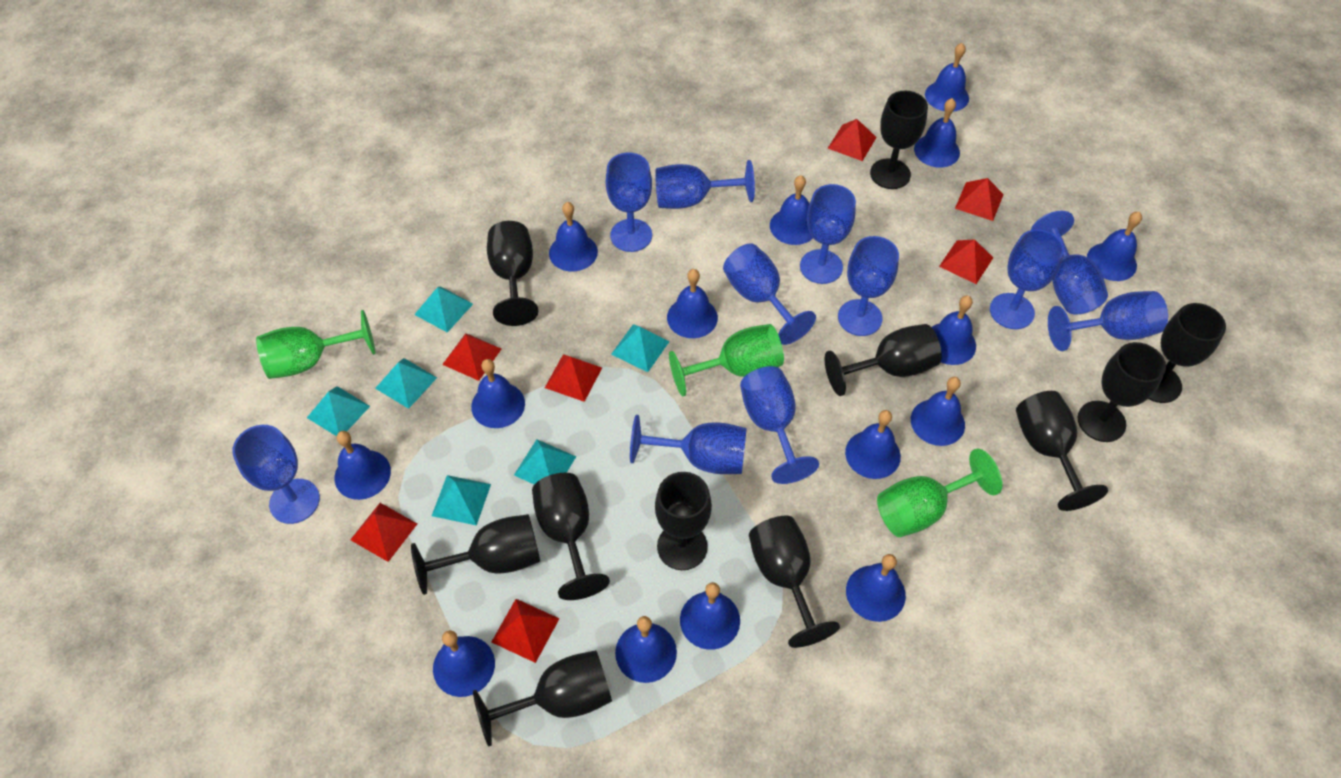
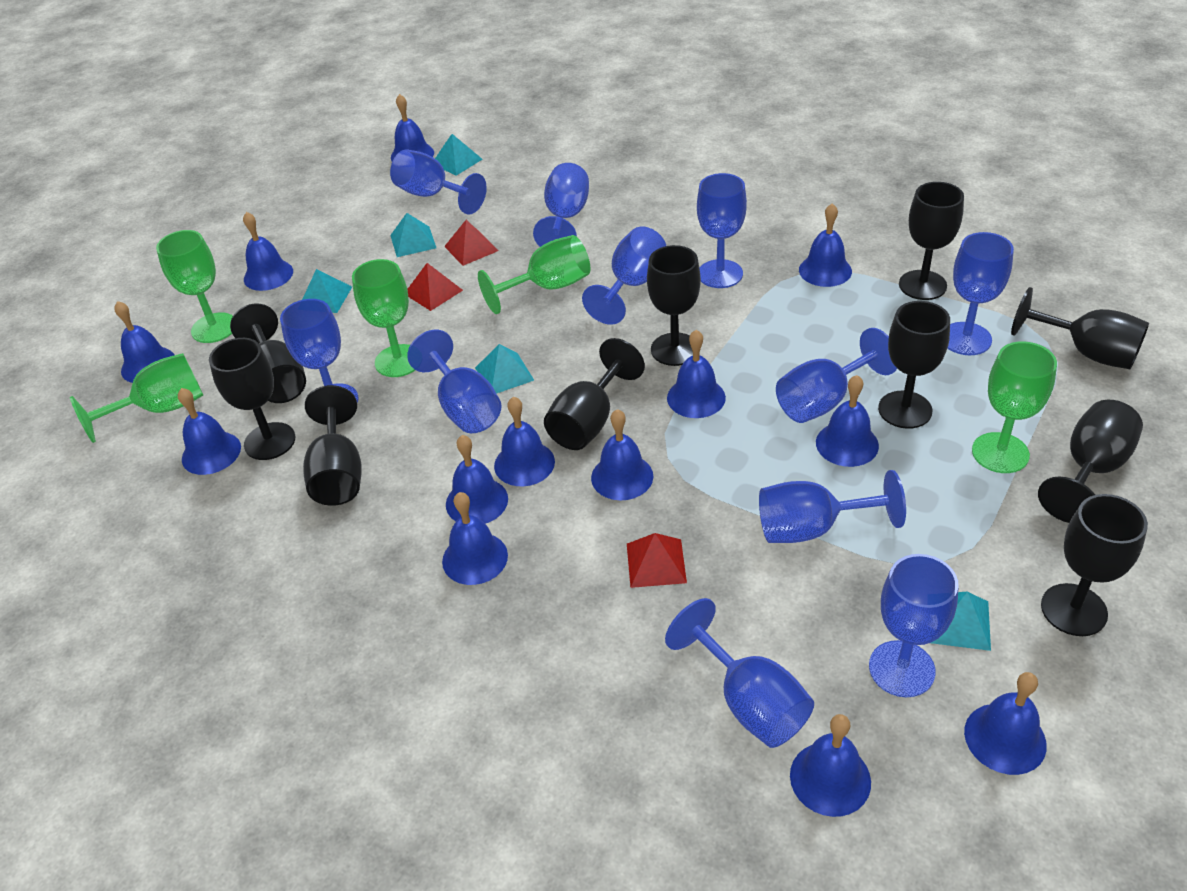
black goblet: 11 -> 10
blue bell: 15 -> 13
green goblet: 3 -> 5
red pyramid: 7 -> 3
turquoise pyramid: 6 -> 5

